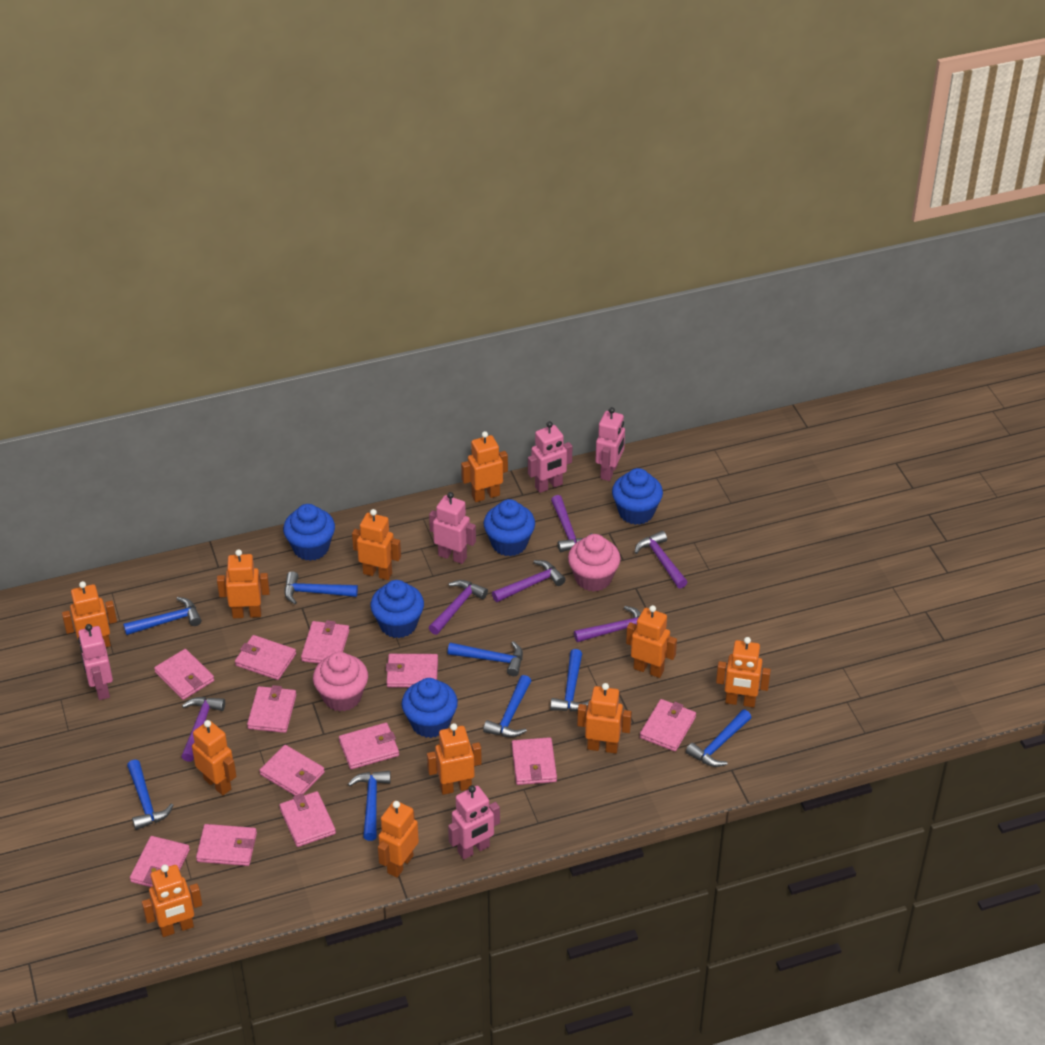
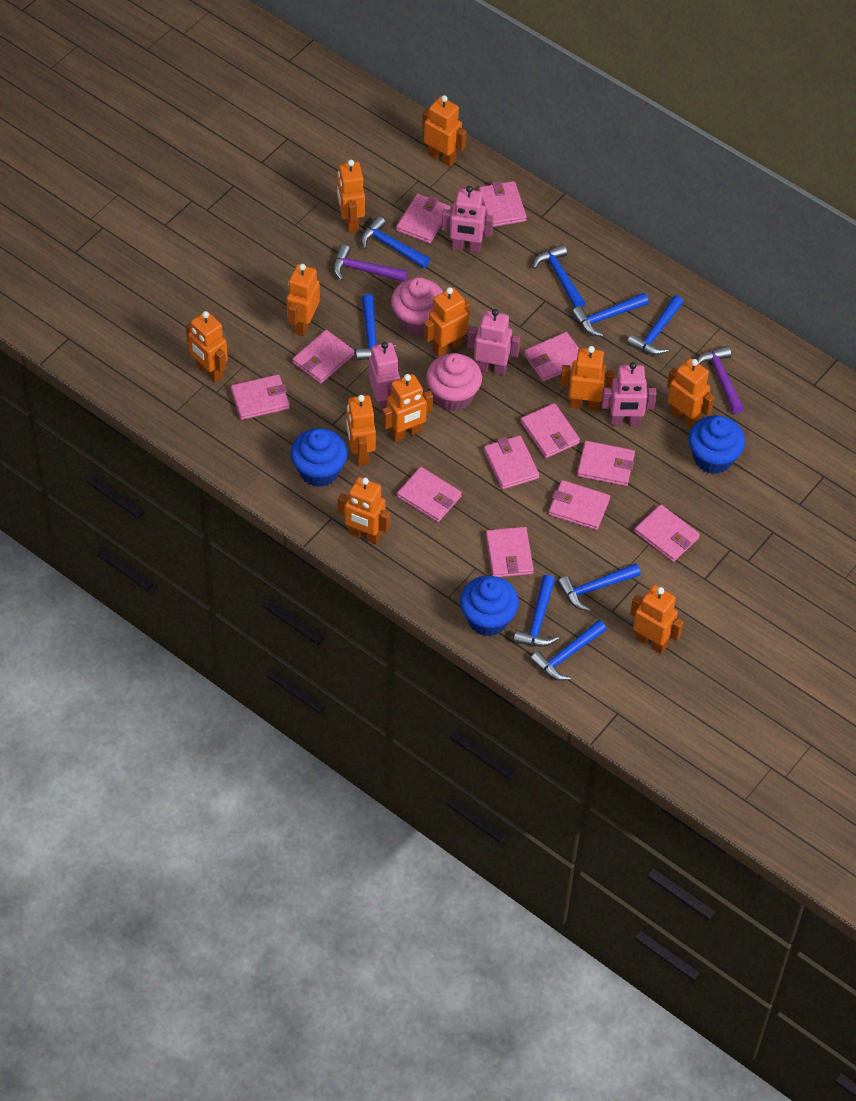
blue cupcake: 5 -> 3
pink robot: 5 -> 4
purple hammer: 6 -> 2

